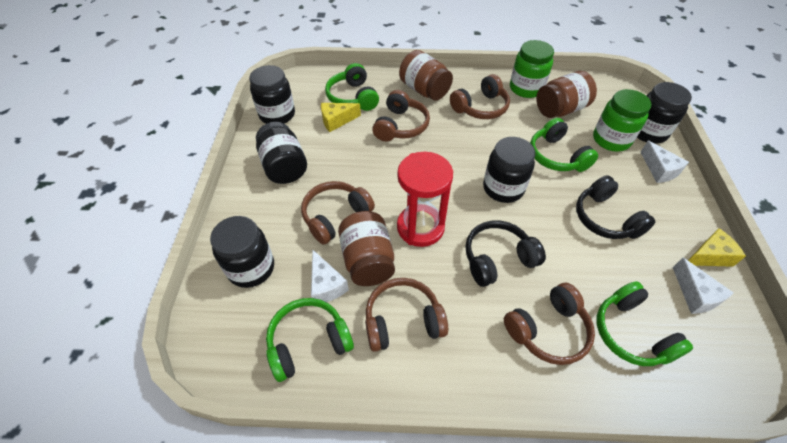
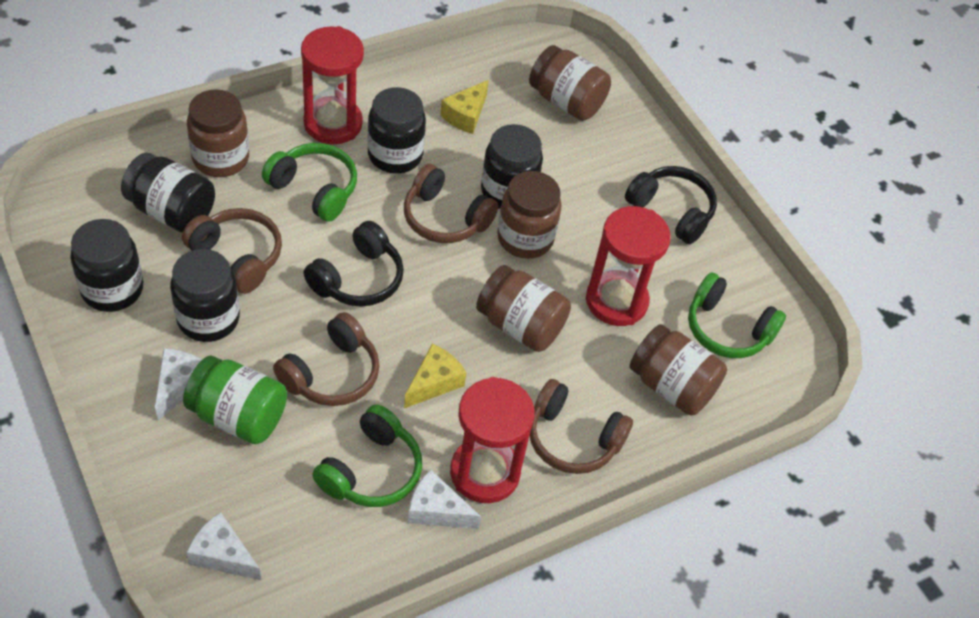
brown headphones: 5 -> 4
brown jar: 3 -> 5
green headphones: 4 -> 3
green jar: 2 -> 1
red hourglass: 1 -> 3

